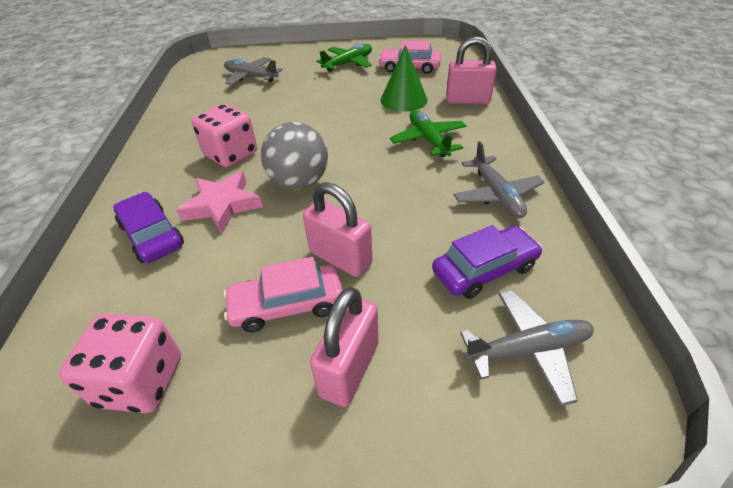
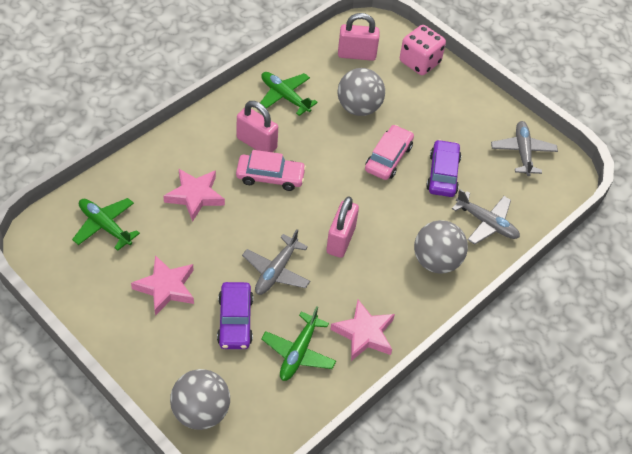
green cone: 1 -> 0
green plane: 2 -> 3
grey ball: 1 -> 3
pink dice: 2 -> 1
pink star: 1 -> 3

